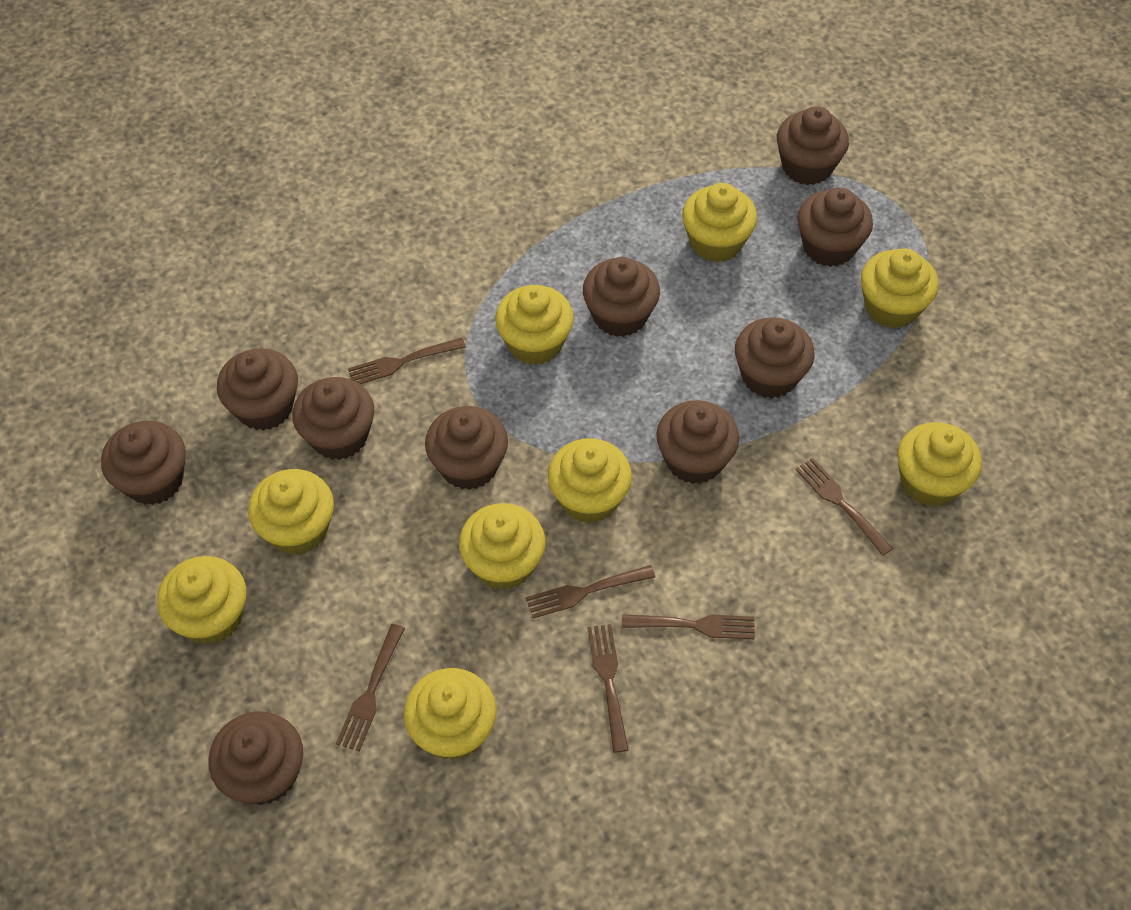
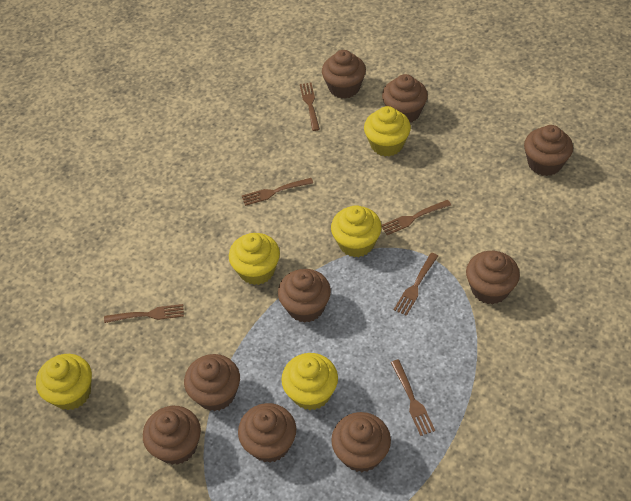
brown cupcake: 10 -> 9
yellow cupcake: 9 -> 5

